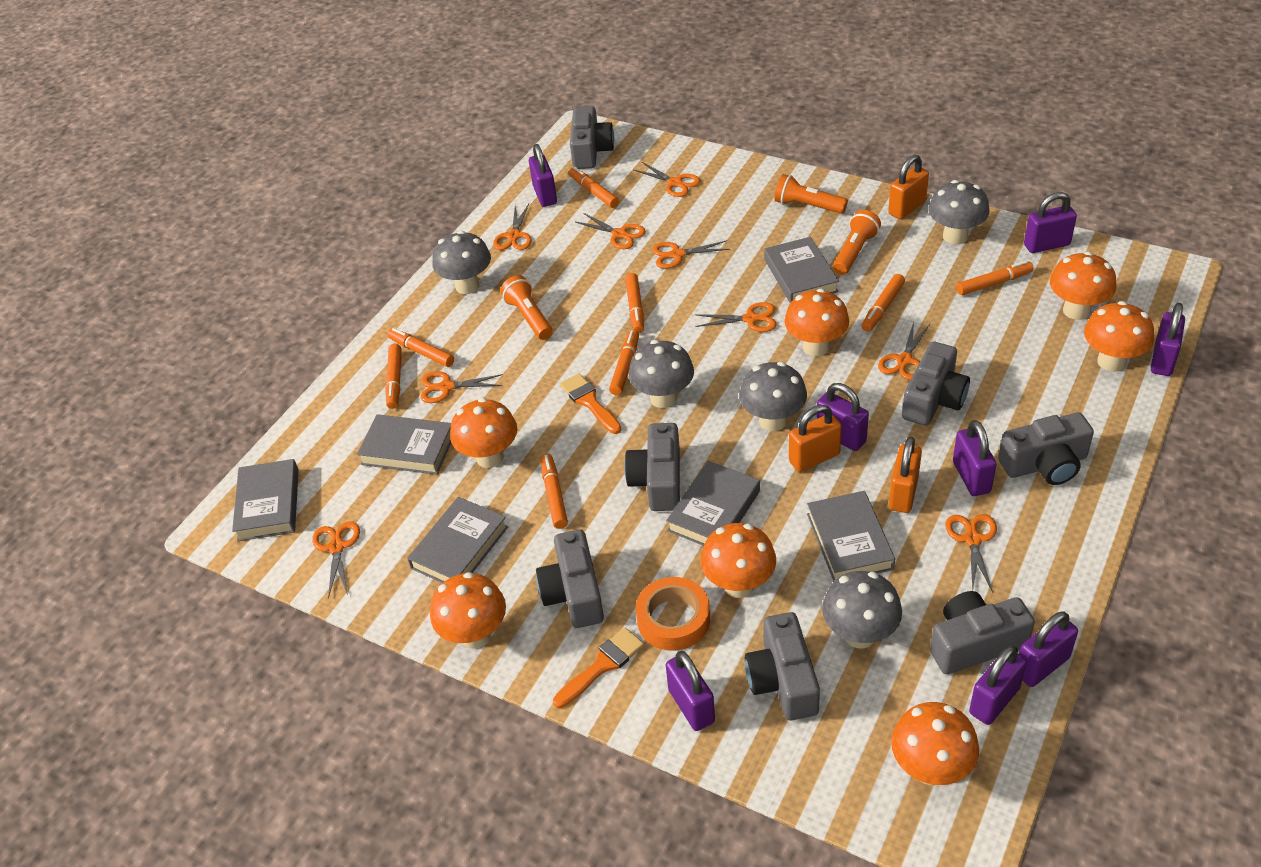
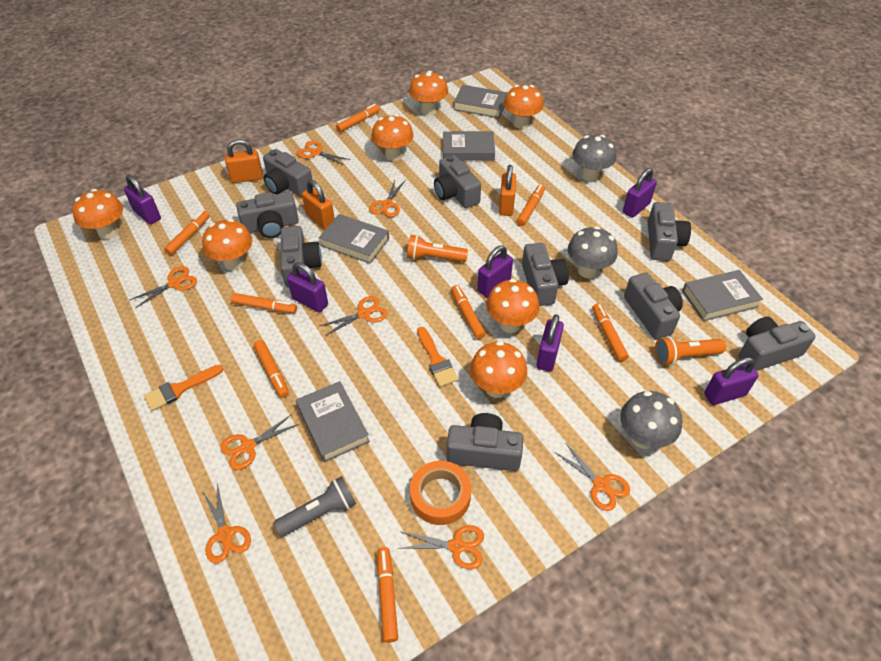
grey book: 6 -> 5
grey camera: 7 -> 9
grey flashlight: 0 -> 1
grey mushroom: 5 -> 3
orange flashlight: 3 -> 2
orange scissors: 9 -> 8
purple padlock: 8 -> 6

